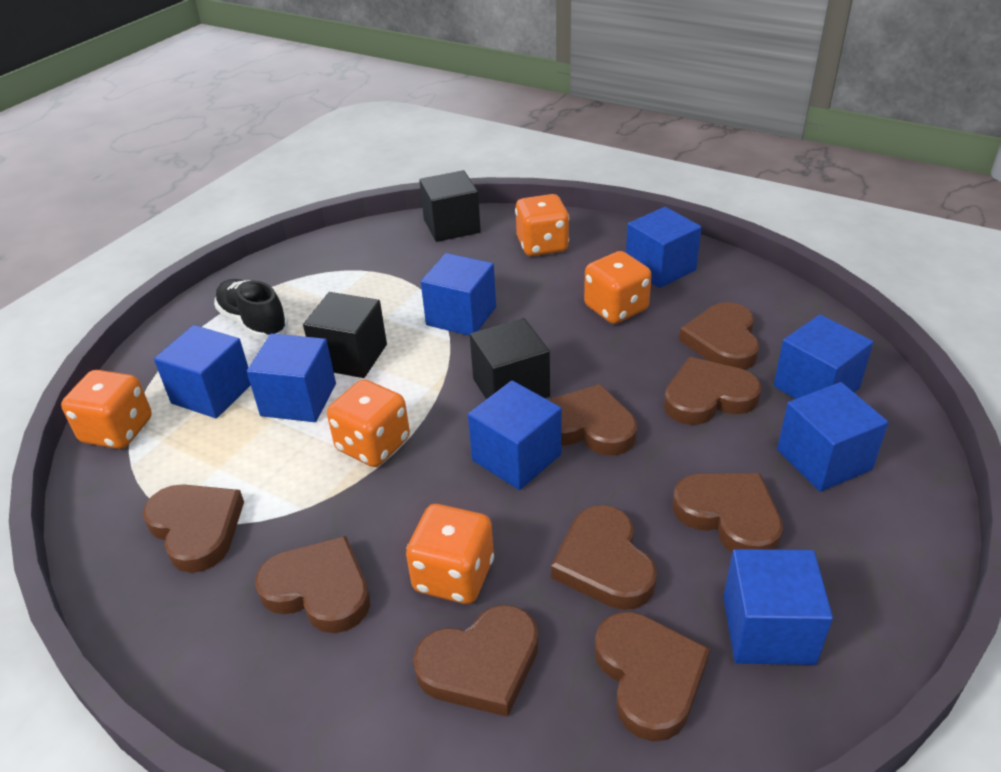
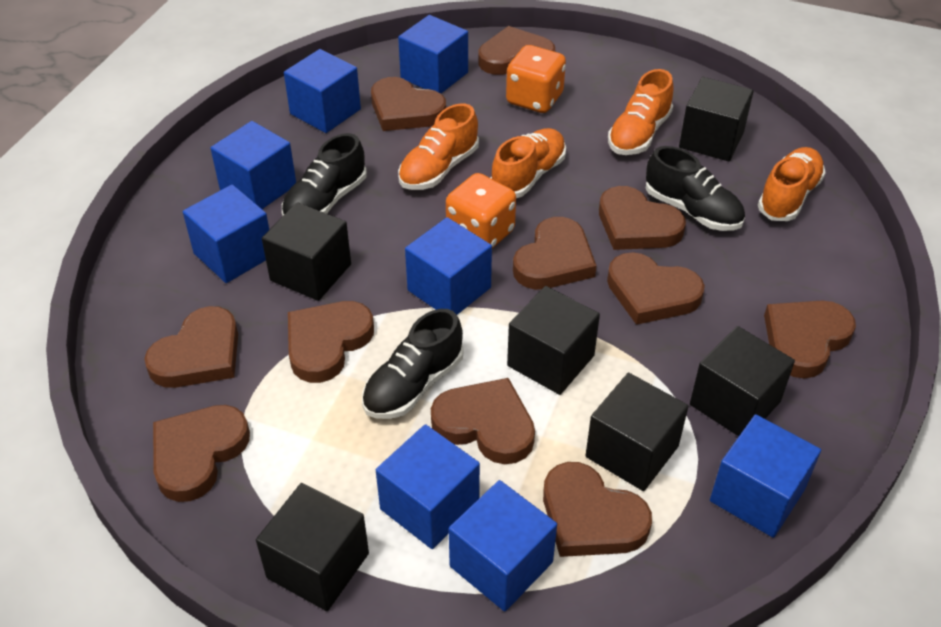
black cube: 3 -> 6
black shoe: 1 -> 3
brown heart: 9 -> 11
orange dice: 5 -> 2
orange shoe: 0 -> 4

